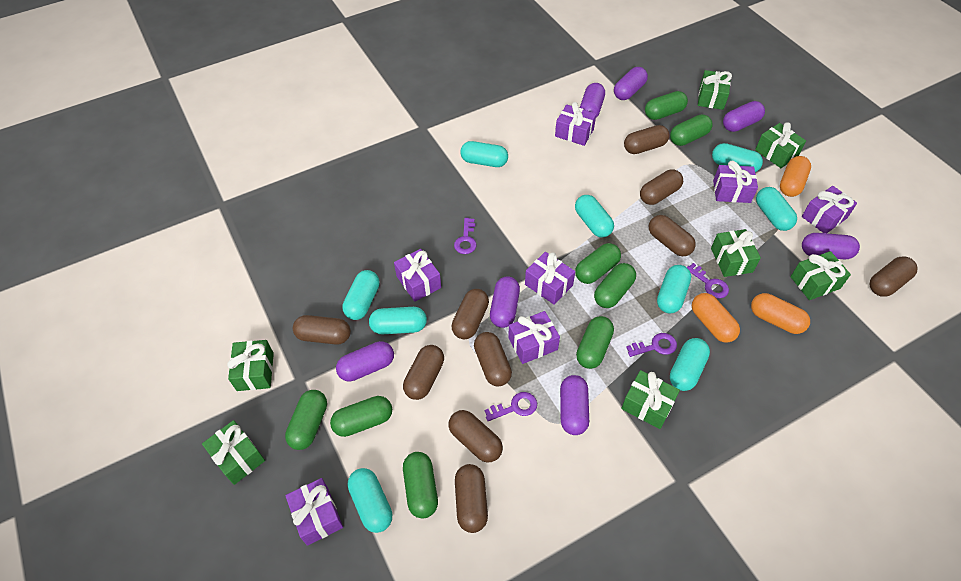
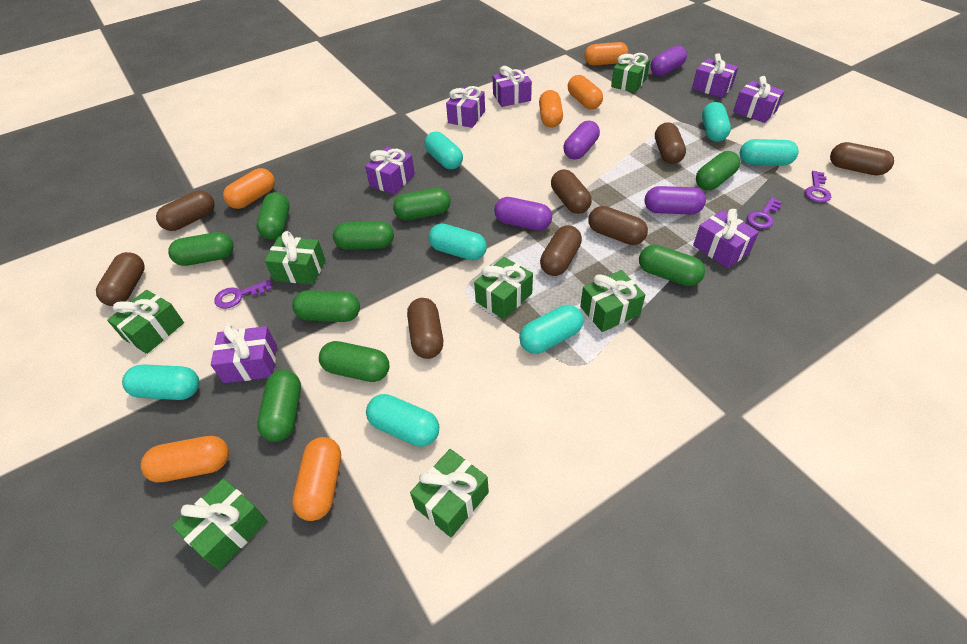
brown capsule: 10 -> 8
green capsule: 8 -> 9
orange capsule: 3 -> 6
purple capsule: 7 -> 4
purple key: 4 -> 3
turquoise capsule: 9 -> 7

